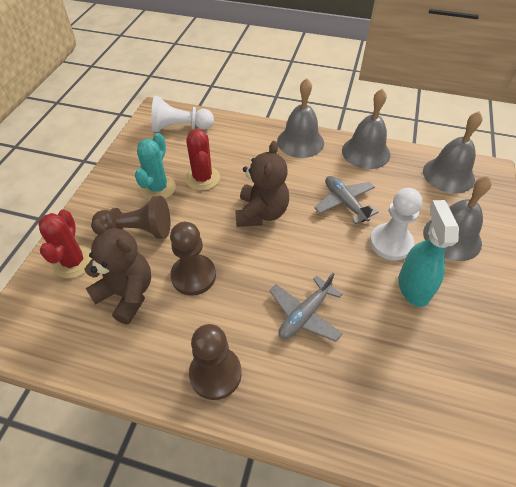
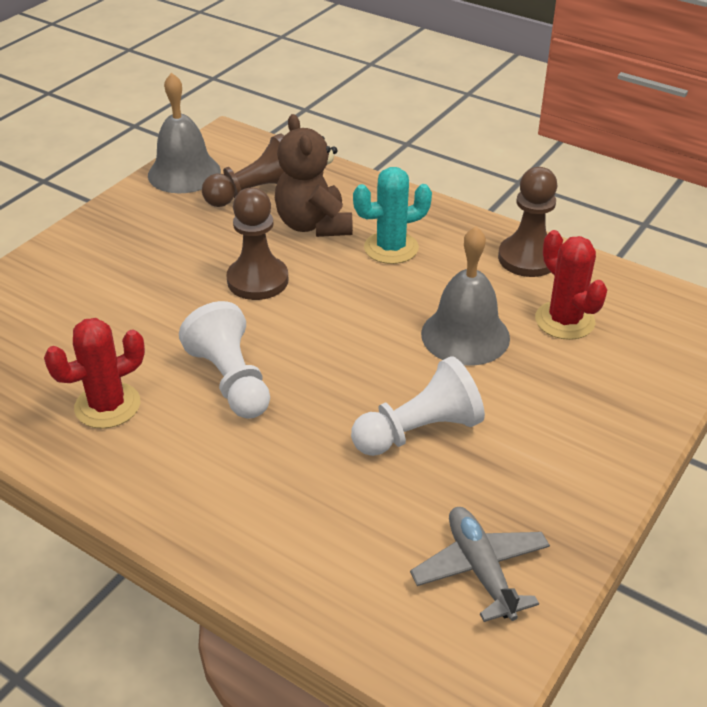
brown teddy bear: 2 -> 1
grey bell: 4 -> 2
grey plane: 2 -> 1
turquoise spray bottle: 1 -> 0

